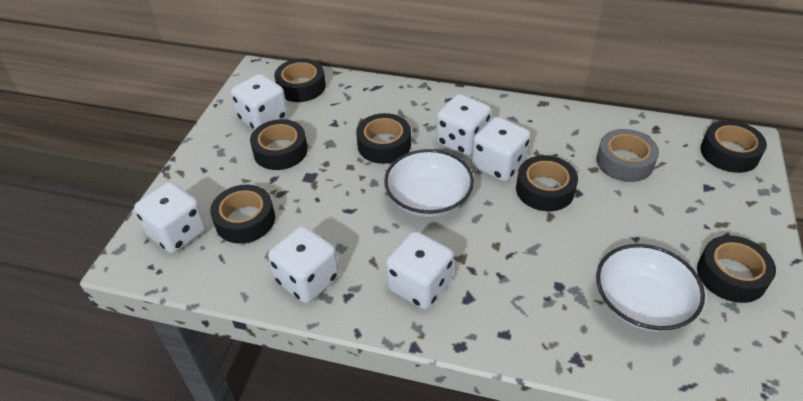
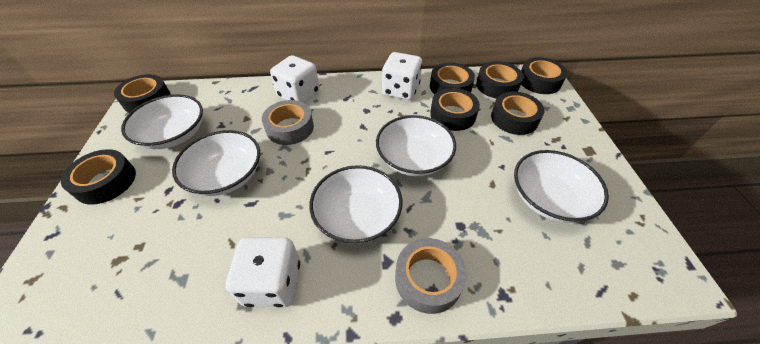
grey tape: 1 -> 2
white bowl: 2 -> 5
white dice: 6 -> 3

